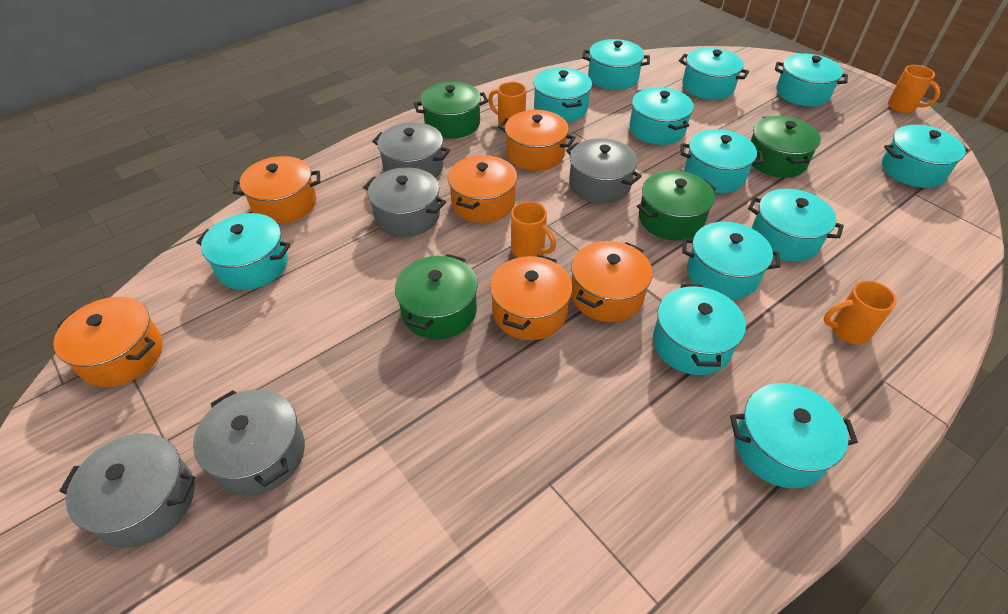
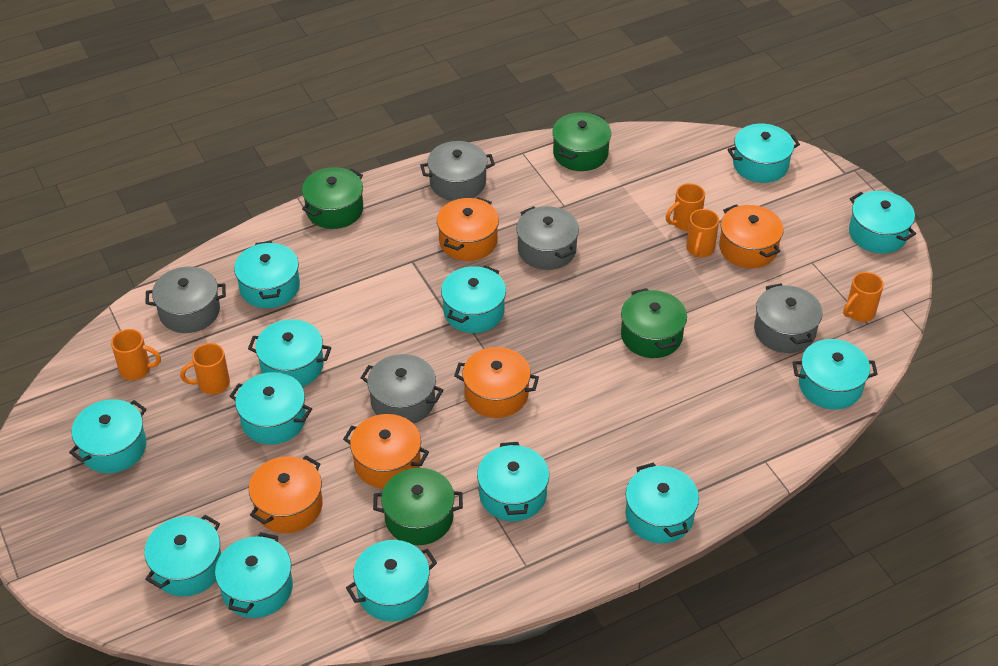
orange mug: 4 -> 5
orange pot: 6 -> 5
turquoise pot: 12 -> 13

